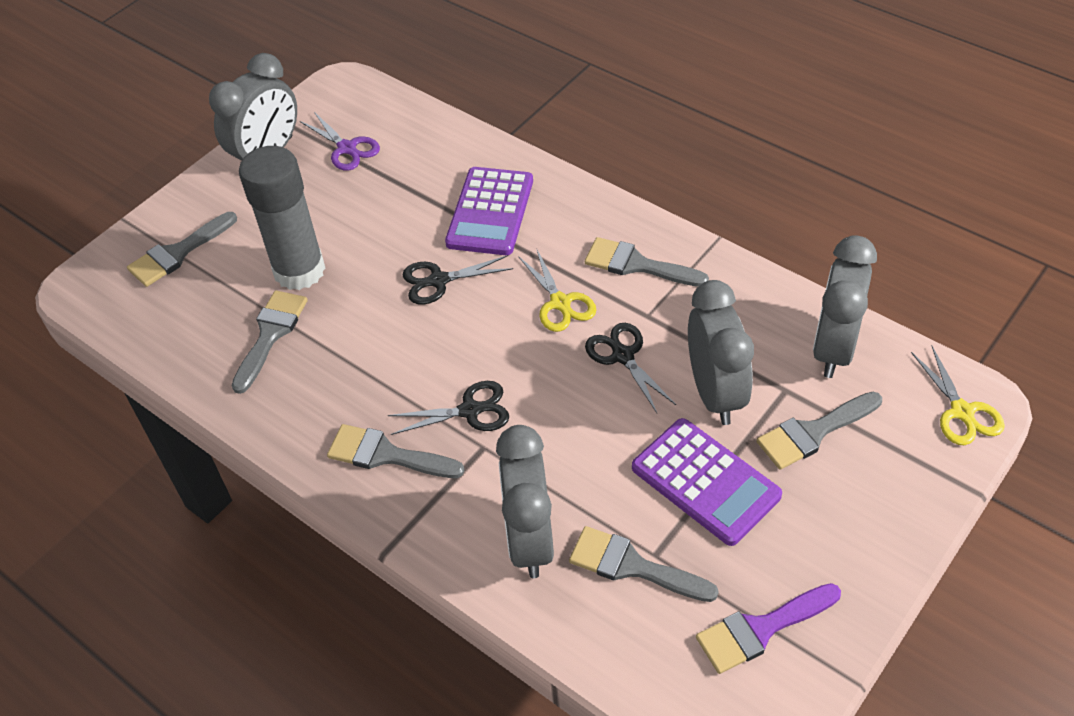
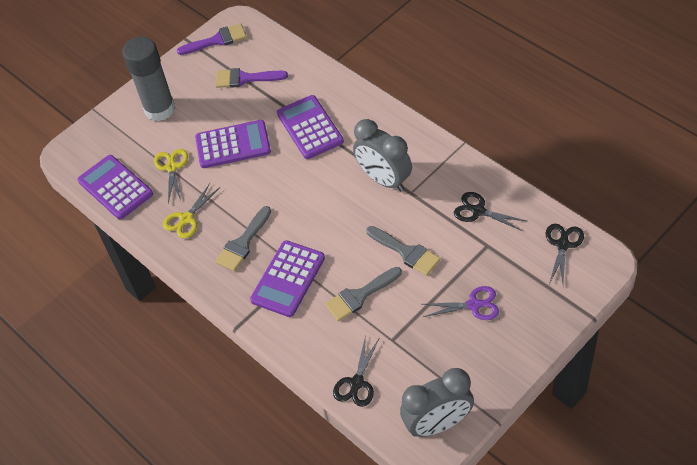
grey brush: 6 -> 3
grey clock: 4 -> 2
purple brush: 1 -> 2
purple calculator: 2 -> 4

